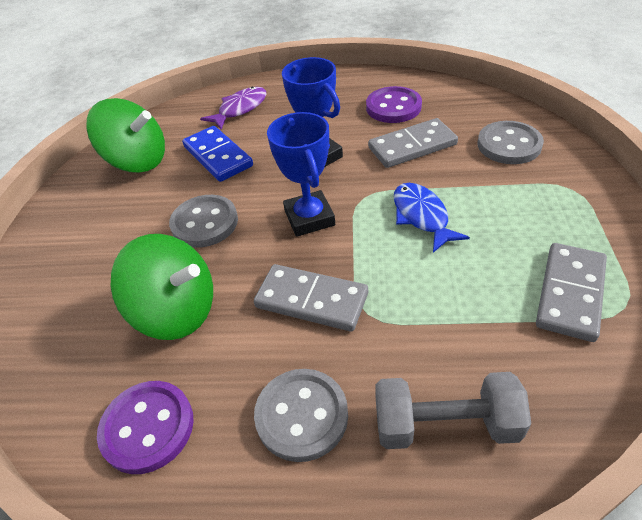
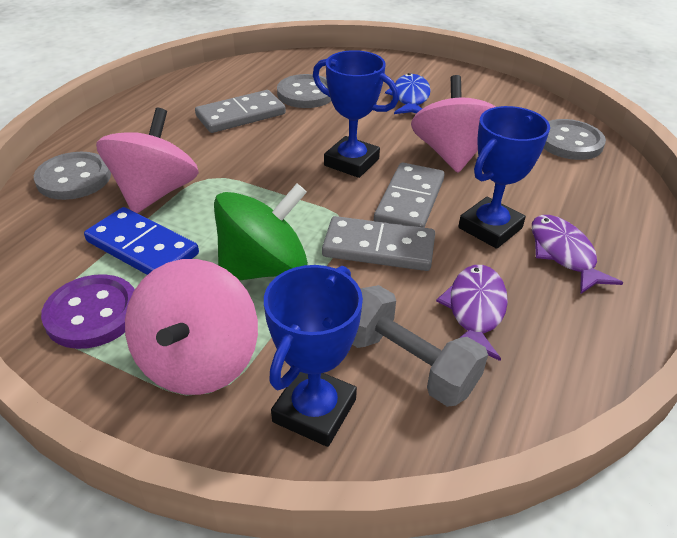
blue trophy: 2 -> 3
green spinning top: 2 -> 1
pink spinning top: 0 -> 3
purple button: 2 -> 1
purple fish: 1 -> 2

